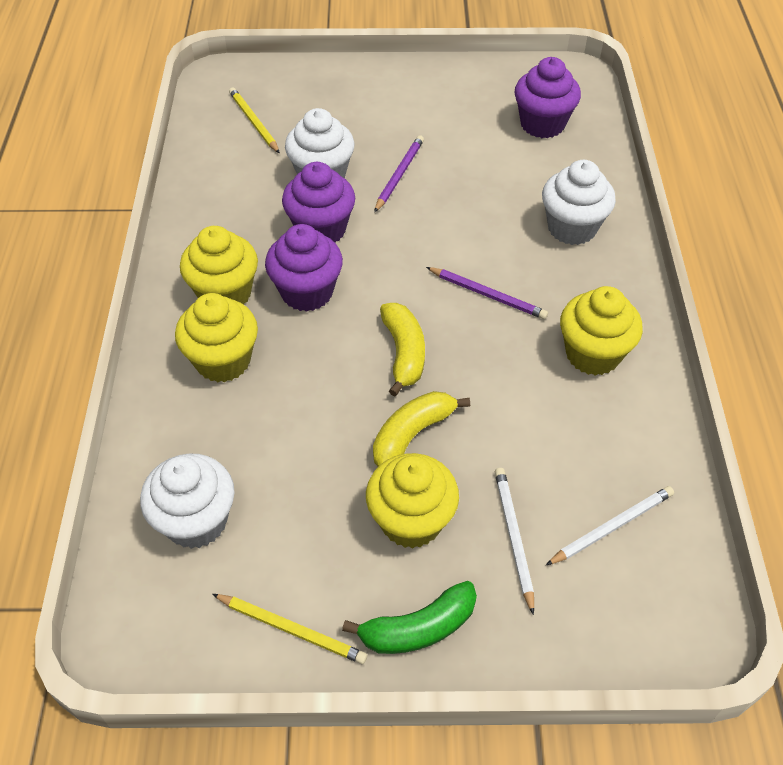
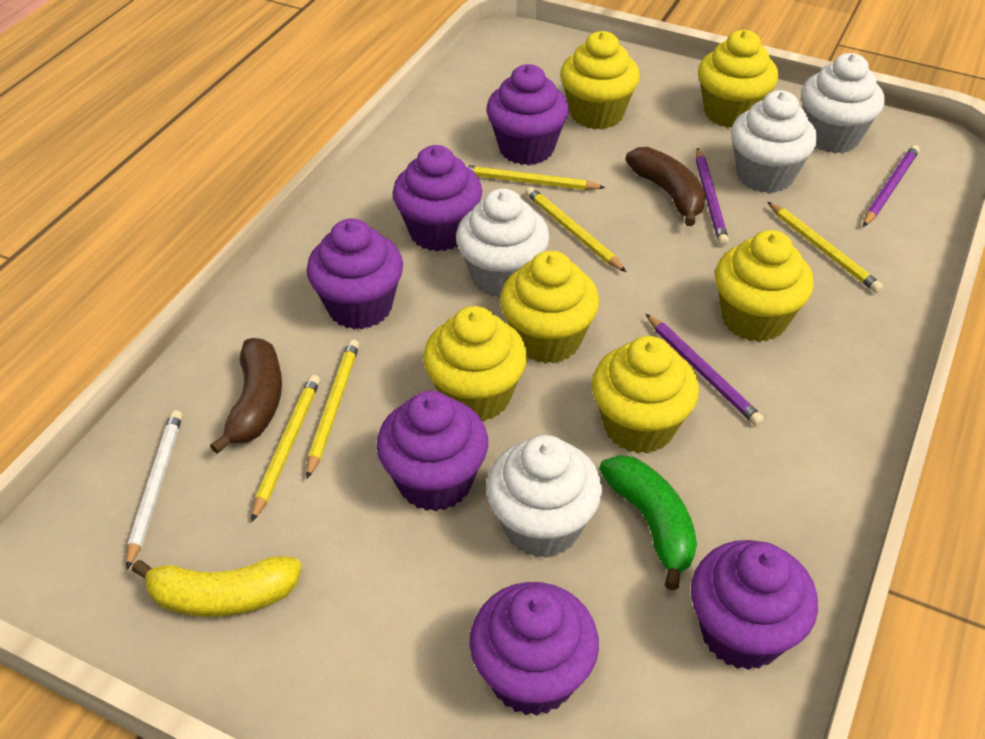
brown banana: 0 -> 2
purple cupcake: 3 -> 6
purple pencil: 2 -> 3
white cupcake: 3 -> 4
white pencil: 2 -> 1
yellow banana: 2 -> 1
yellow cupcake: 4 -> 6
yellow pencil: 2 -> 5

